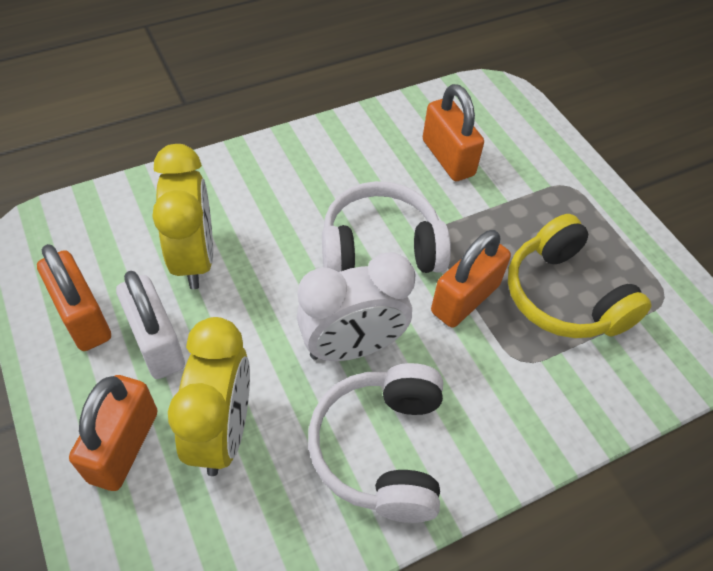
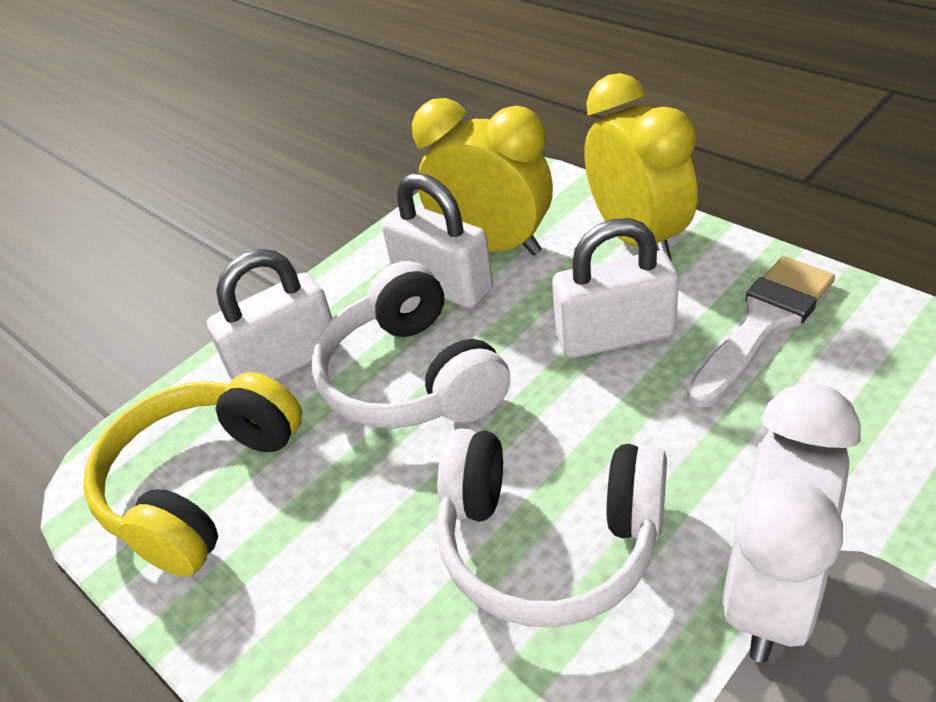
orange padlock: 4 -> 0
white brush: 0 -> 1
white padlock: 1 -> 3

